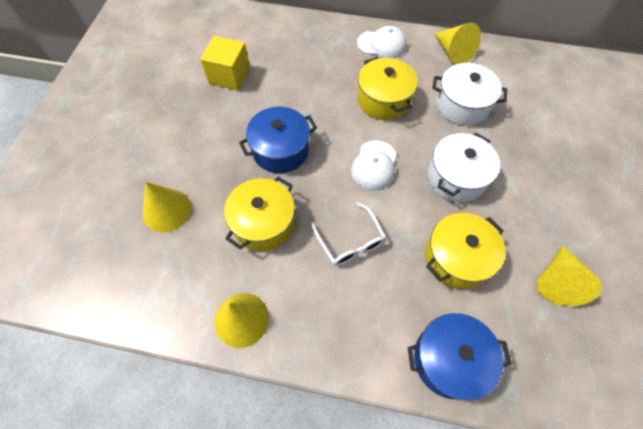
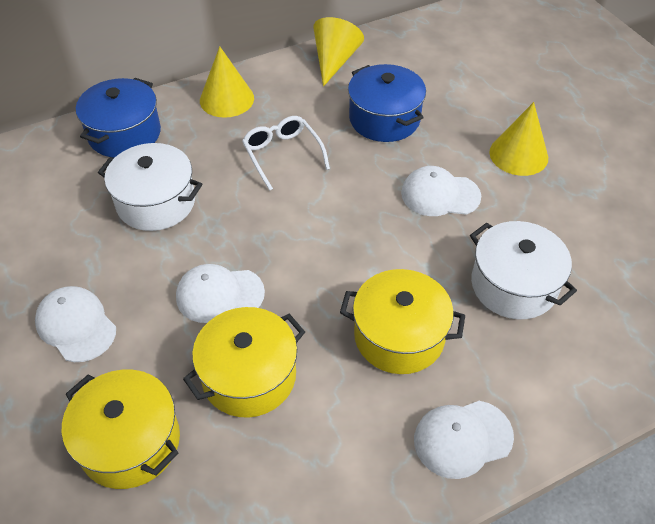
white cap: 2 -> 4
yellow cone: 4 -> 3
yellow cube: 1 -> 0

